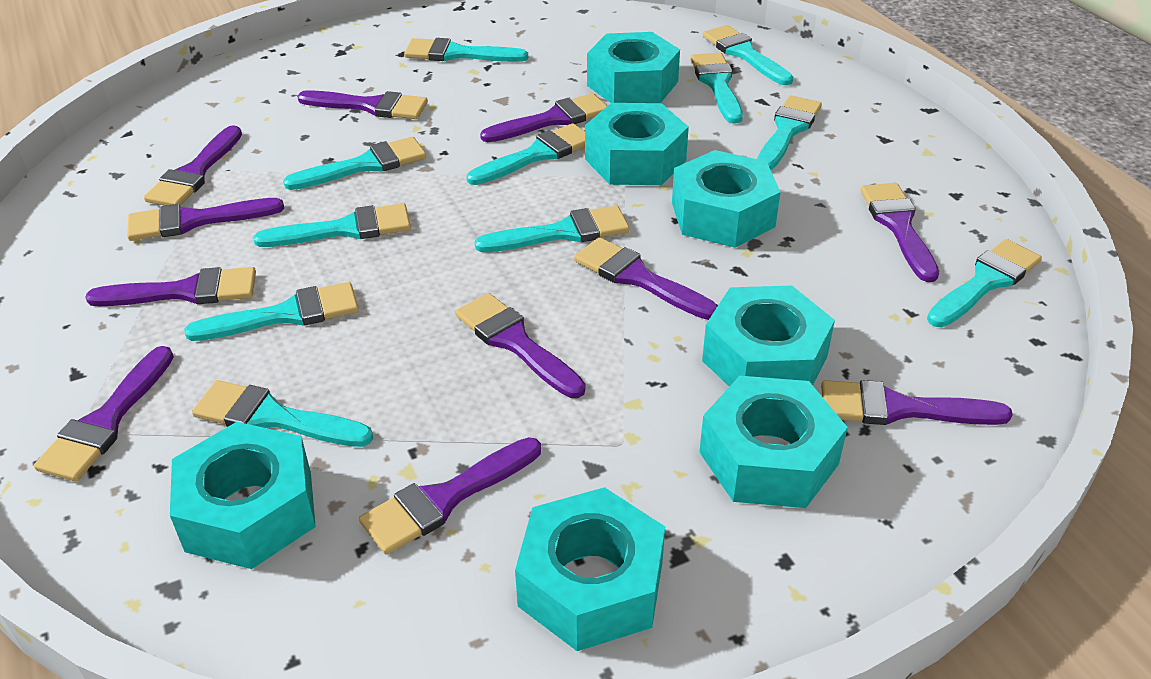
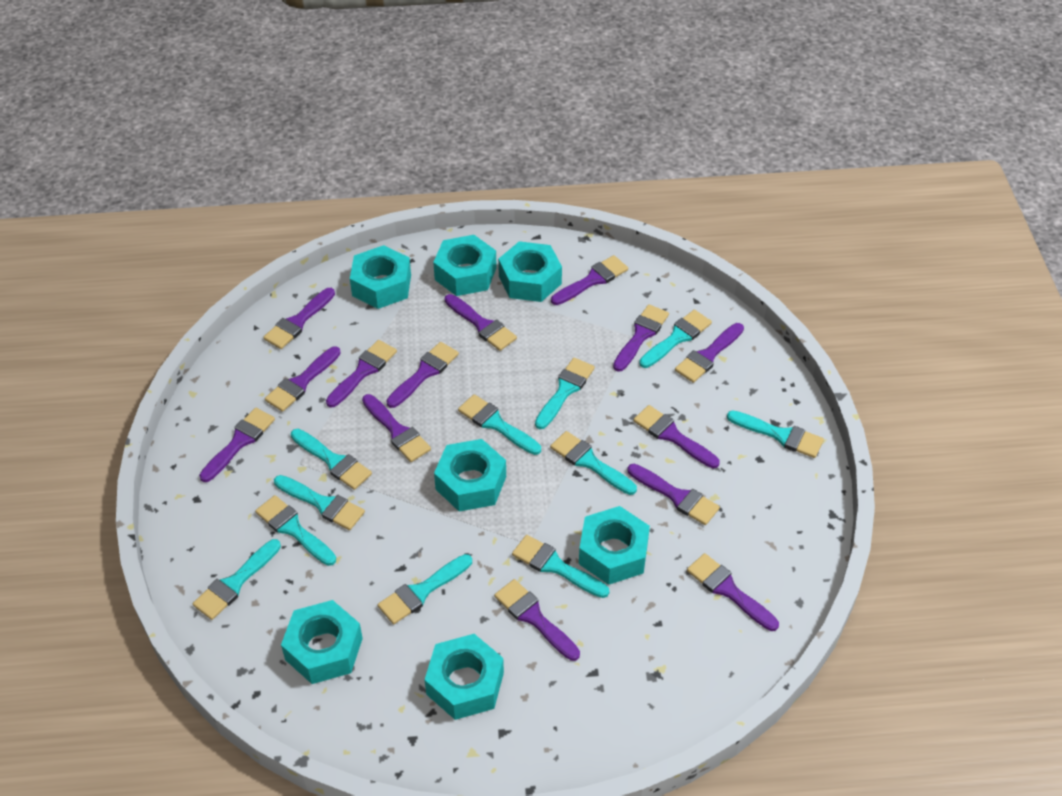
purple brush: 11 -> 14

